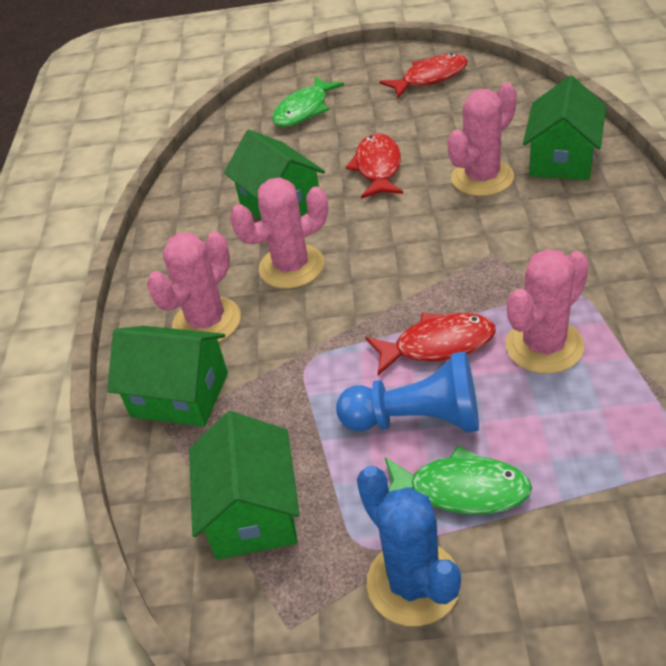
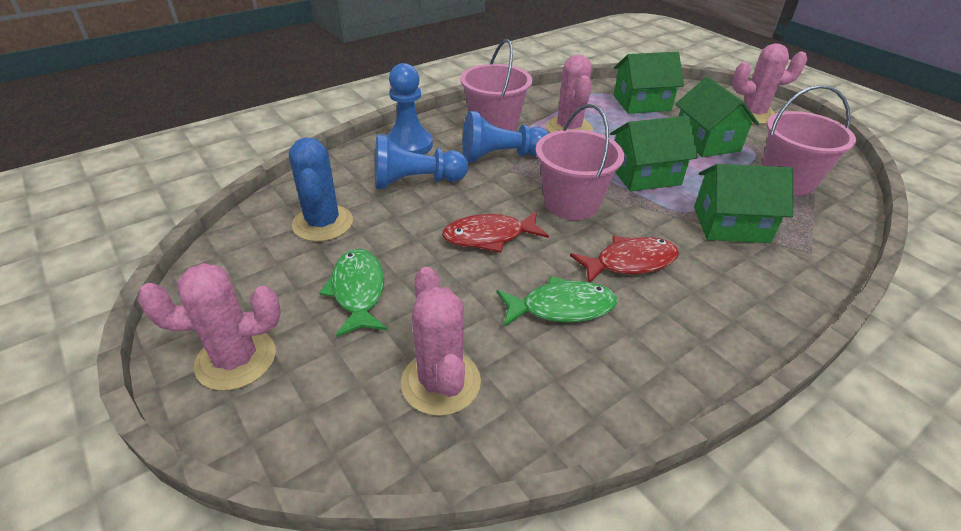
blue pawn: 1 -> 3
pink bucket: 0 -> 3
red fish: 3 -> 2

